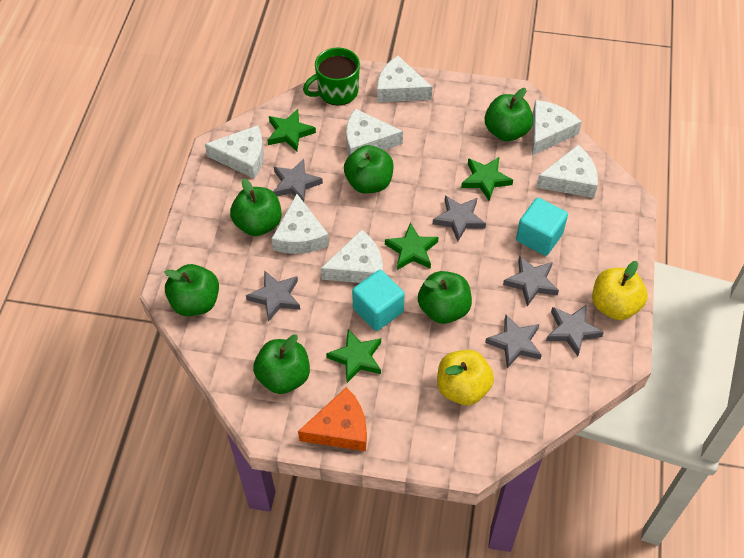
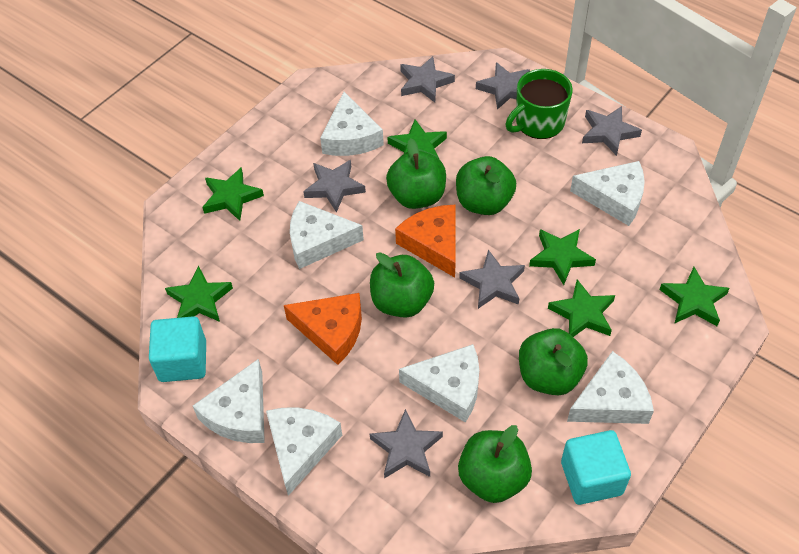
green apple: 6 -> 5
green star: 4 -> 6
orange cheese: 1 -> 2
yellow apple: 2 -> 0

